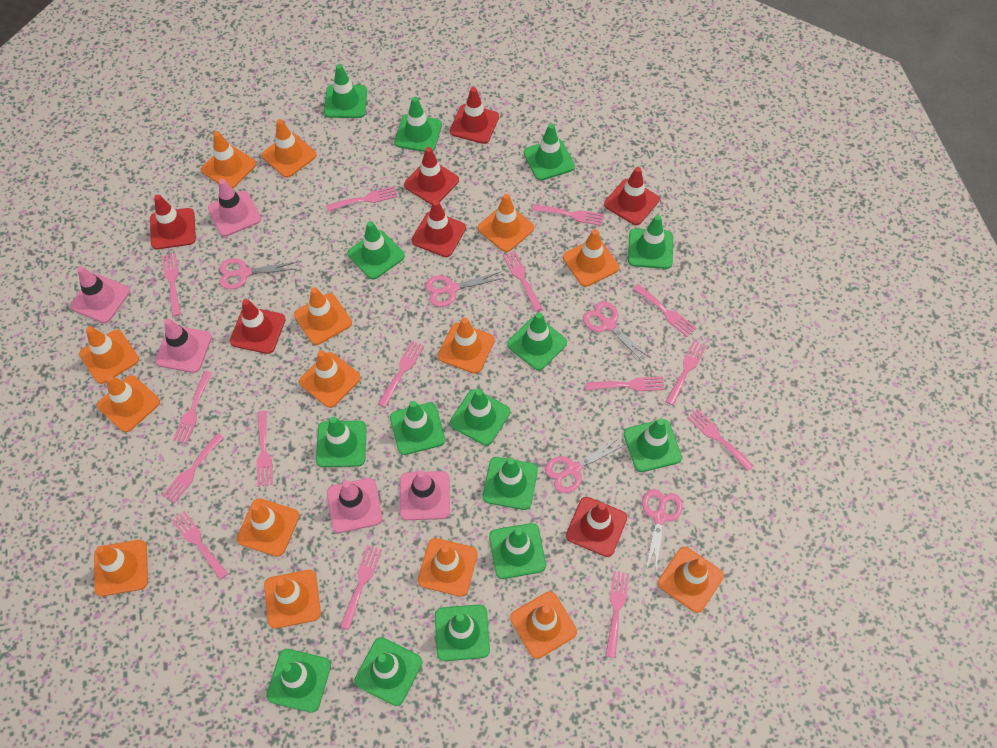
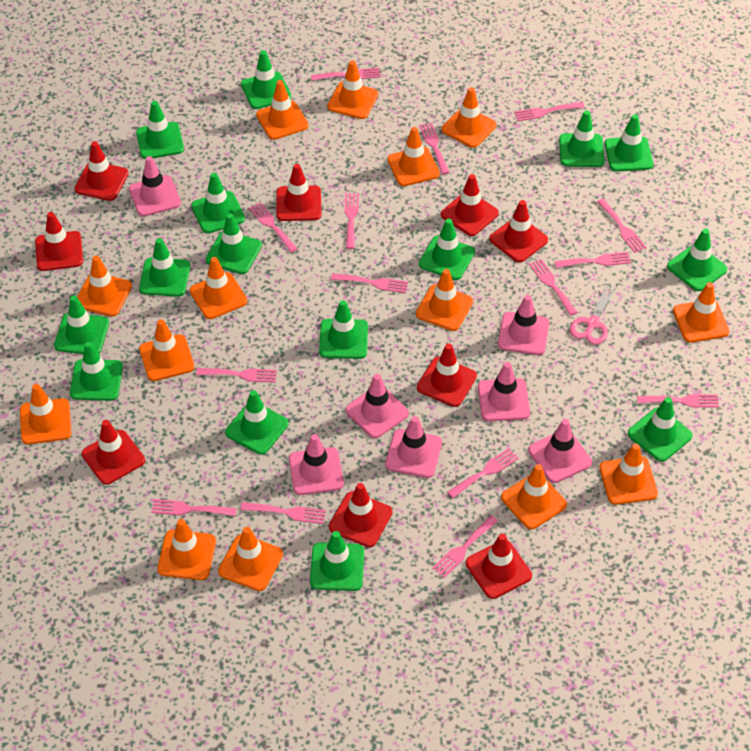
orange traffic cone: 15 -> 14
pink scissors: 5 -> 1
pink traffic cone: 5 -> 7
red traffic cone: 7 -> 9

